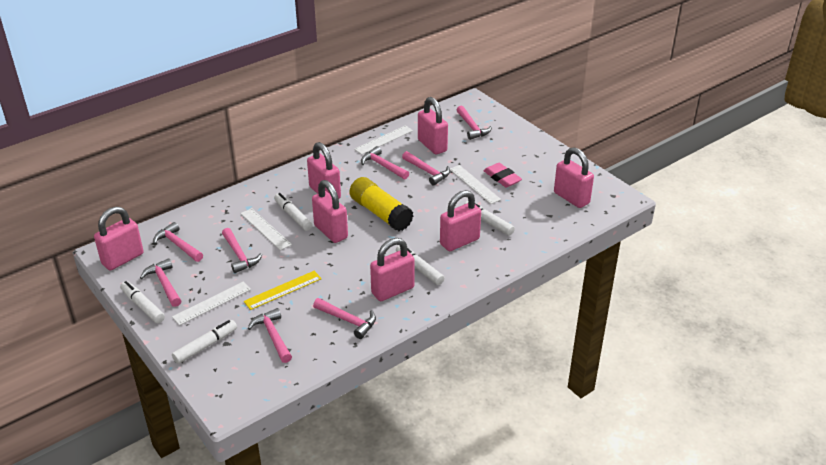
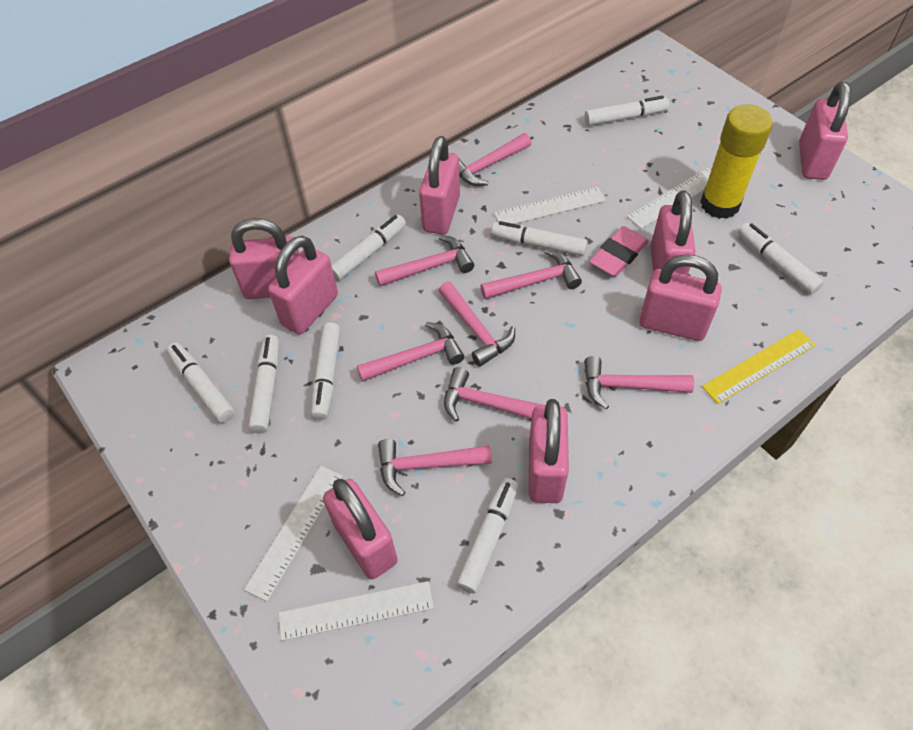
pink padlock: 7 -> 8
white marker: 5 -> 8

